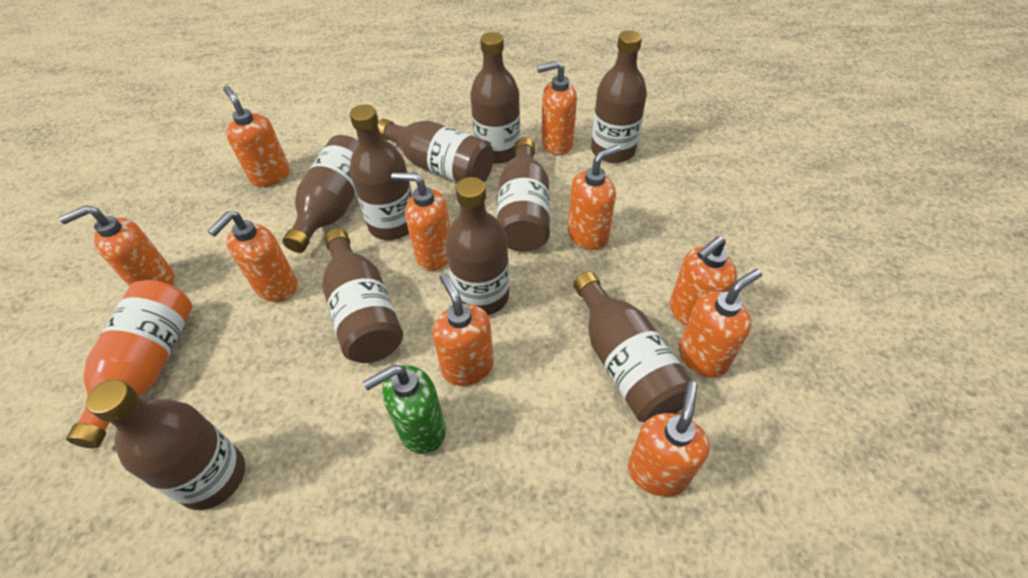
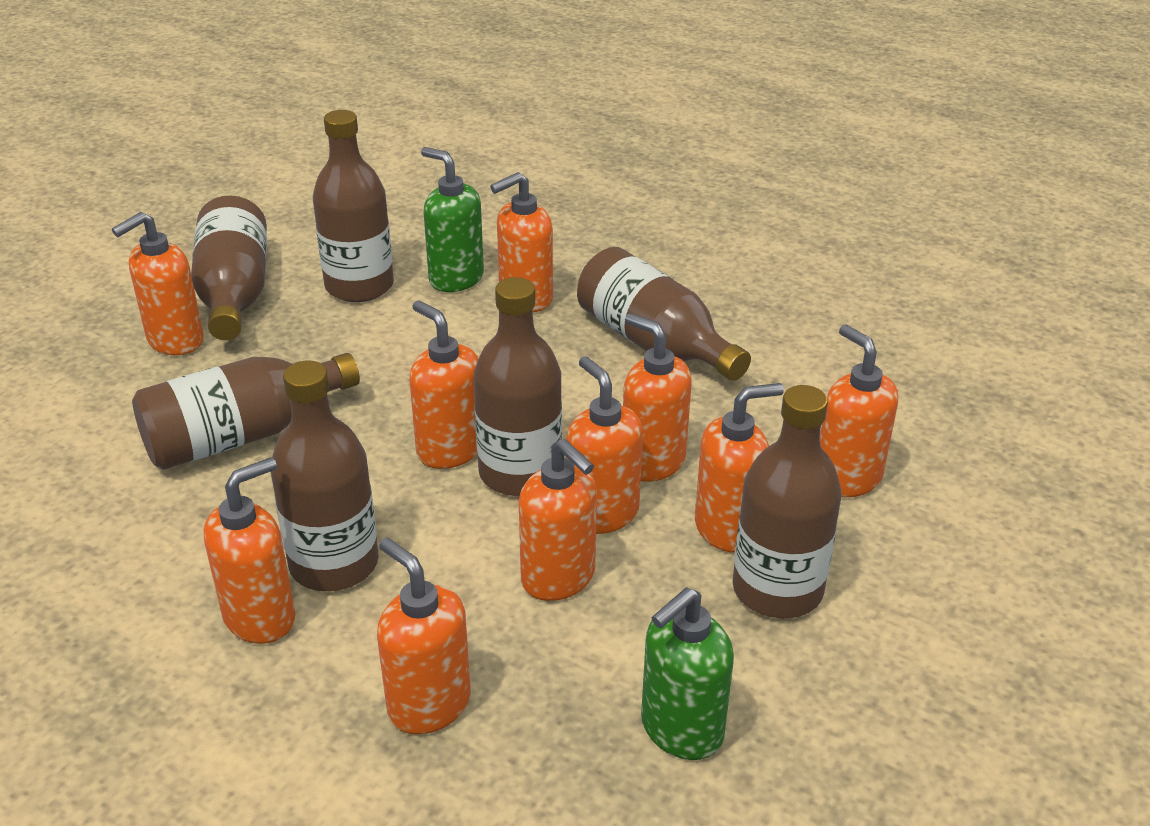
brown bottle: 10 -> 7
green soap dispenser: 1 -> 2
orange bottle: 1 -> 0

